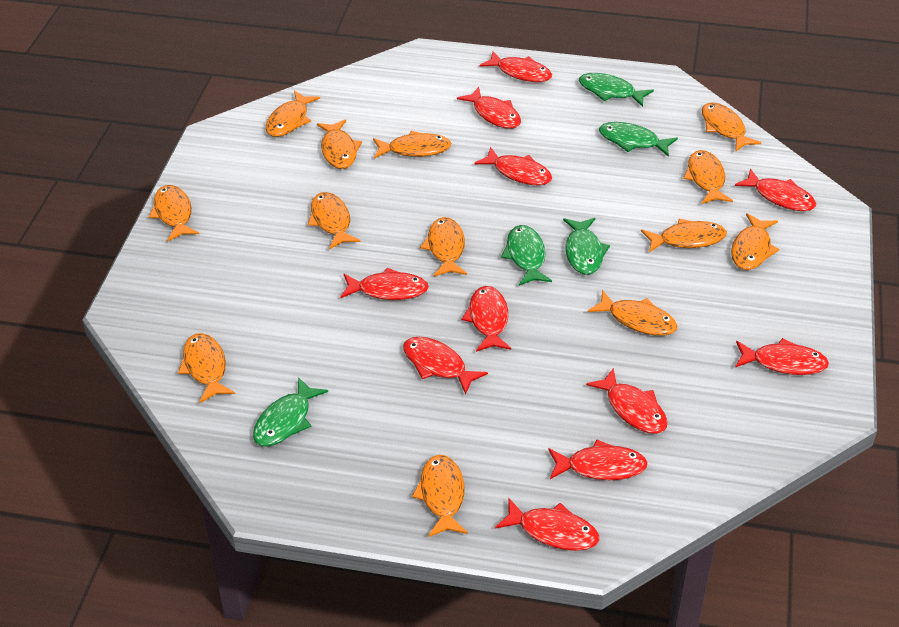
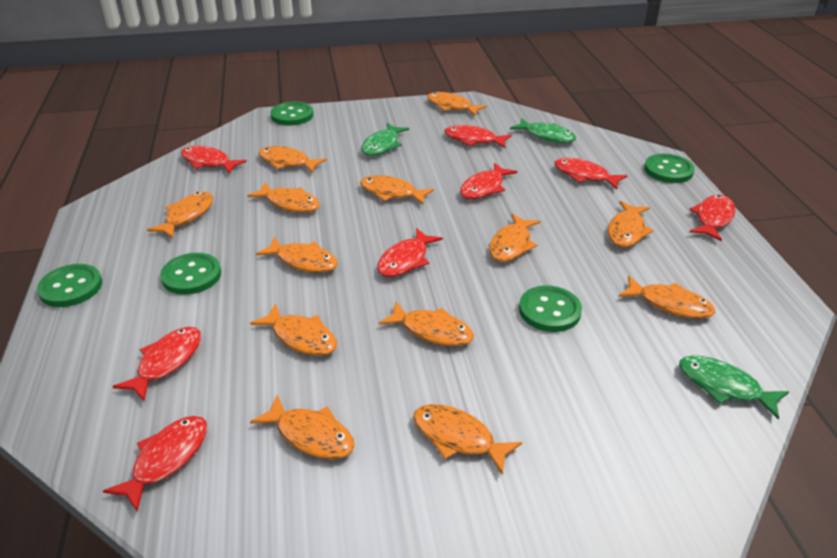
green button: 0 -> 5
green fish: 5 -> 3
red fish: 11 -> 8

